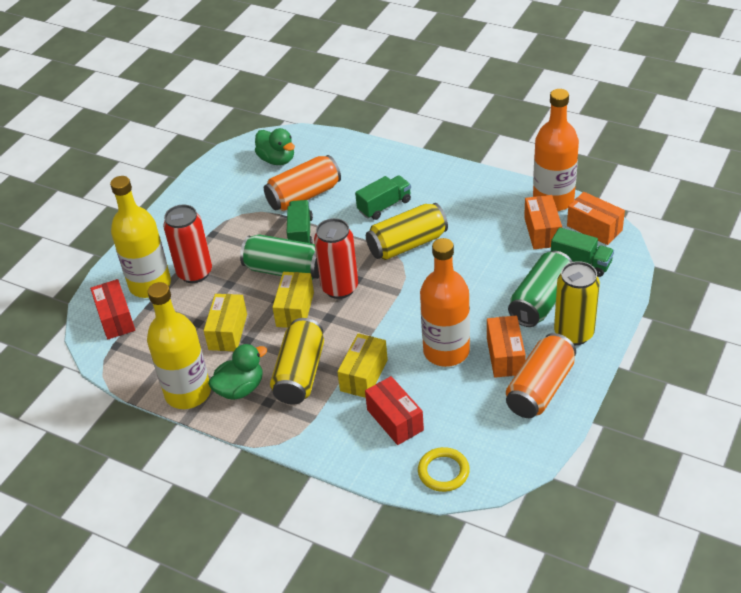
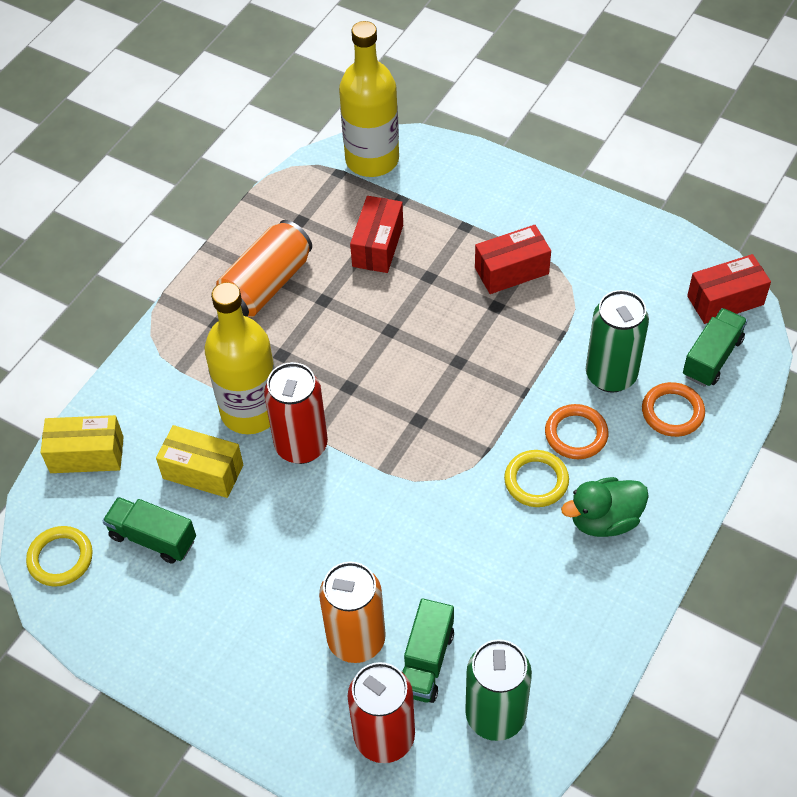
green duck: 2 -> 1
orange bottle: 2 -> 0
orange box: 3 -> 0
orange ring: 0 -> 2
red box: 2 -> 3
yellow box: 3 -> 2
yellow can: 3 -> 0
yellow ring: 1 -> 2

